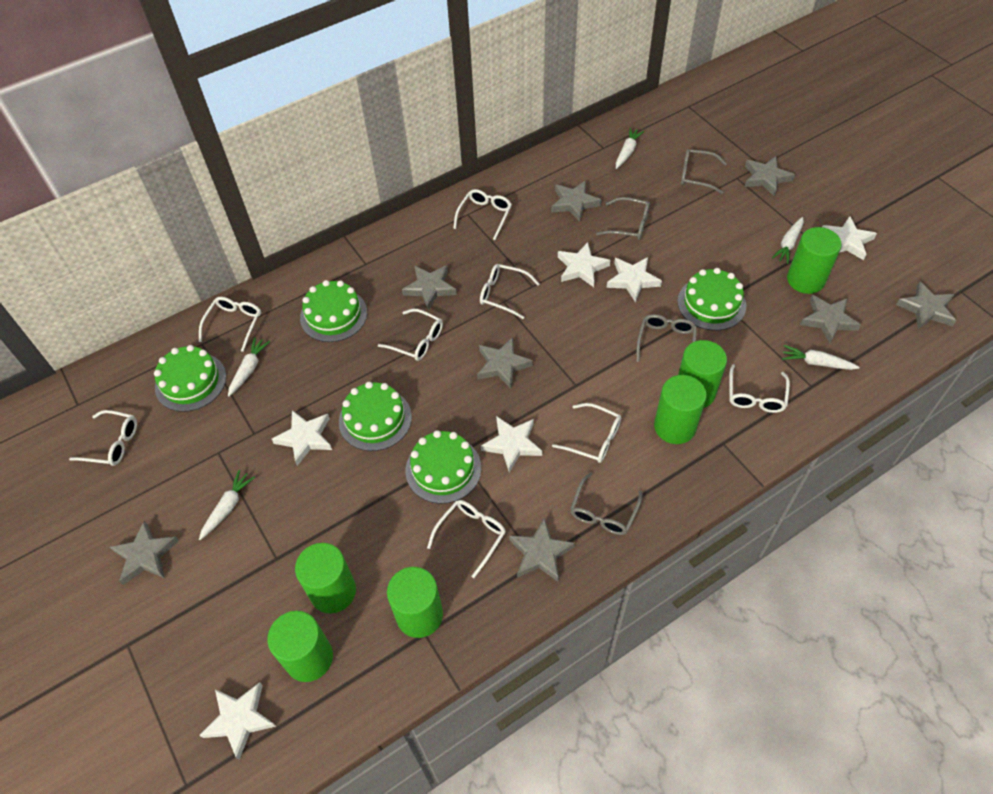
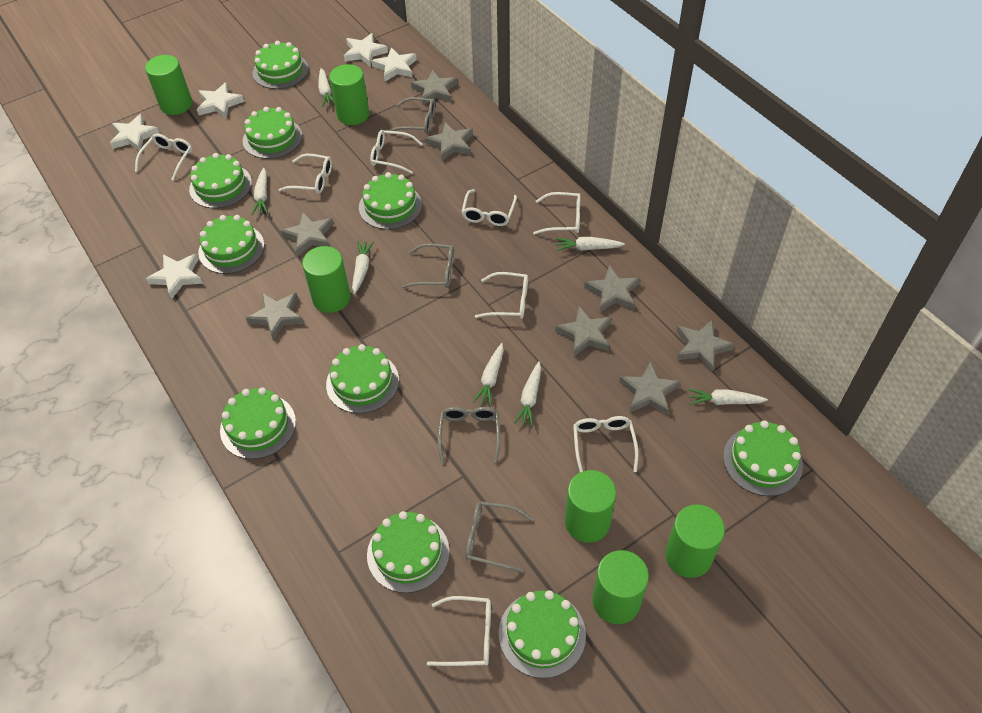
green cake: 5 -> 10
white carrot: 5 -> 7
white star: 6 -> 5

